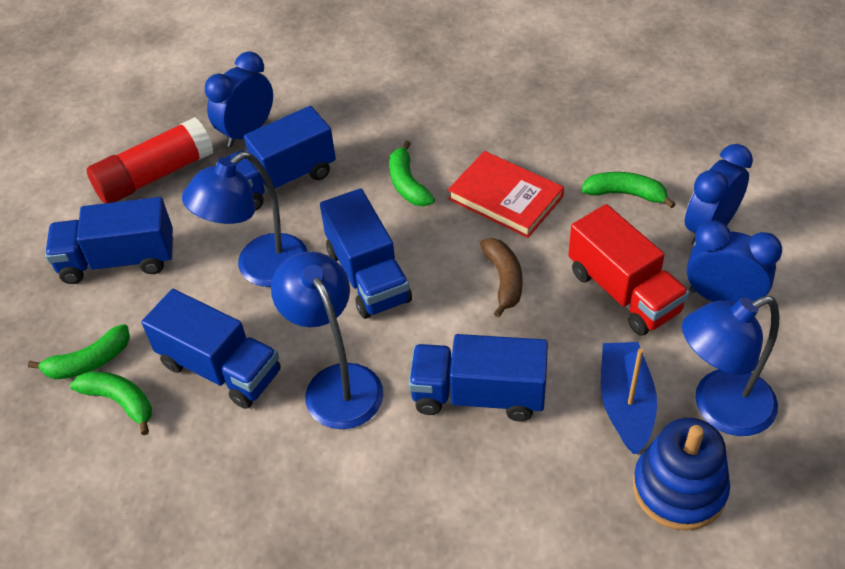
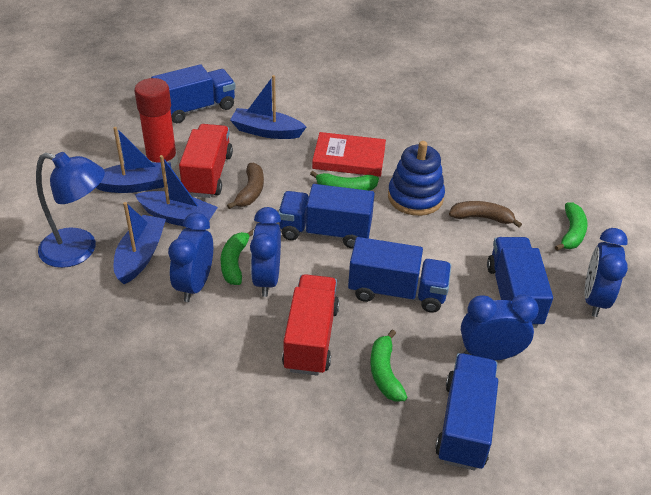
blue boat: 1 -> 4
blue clock: 3 -> 4
blue lamp: 3 -> 1
brown banana: 1 -> 2
red truck: 1 -> 2

